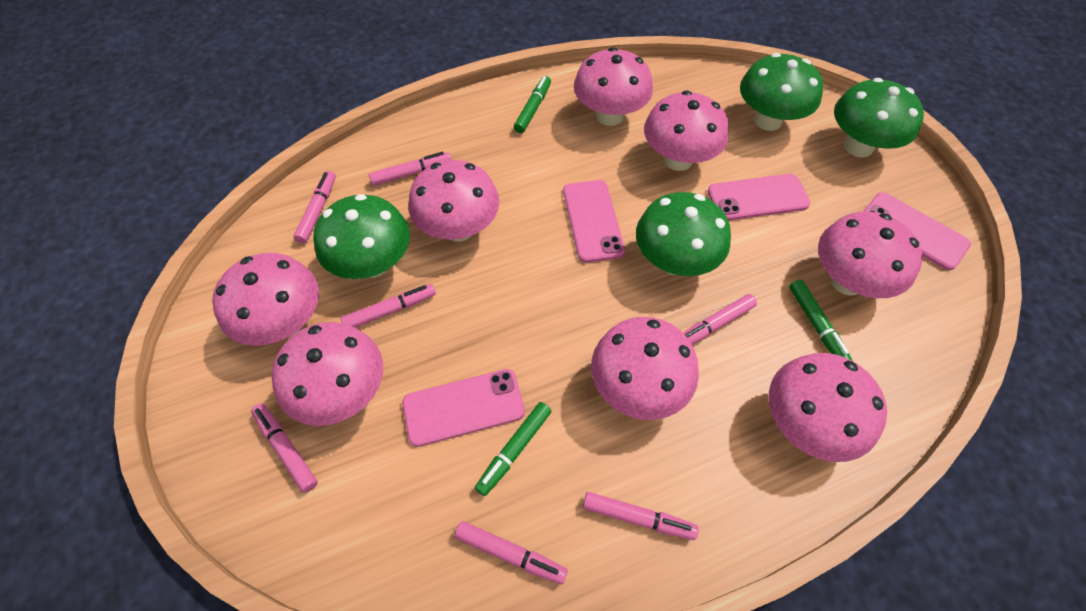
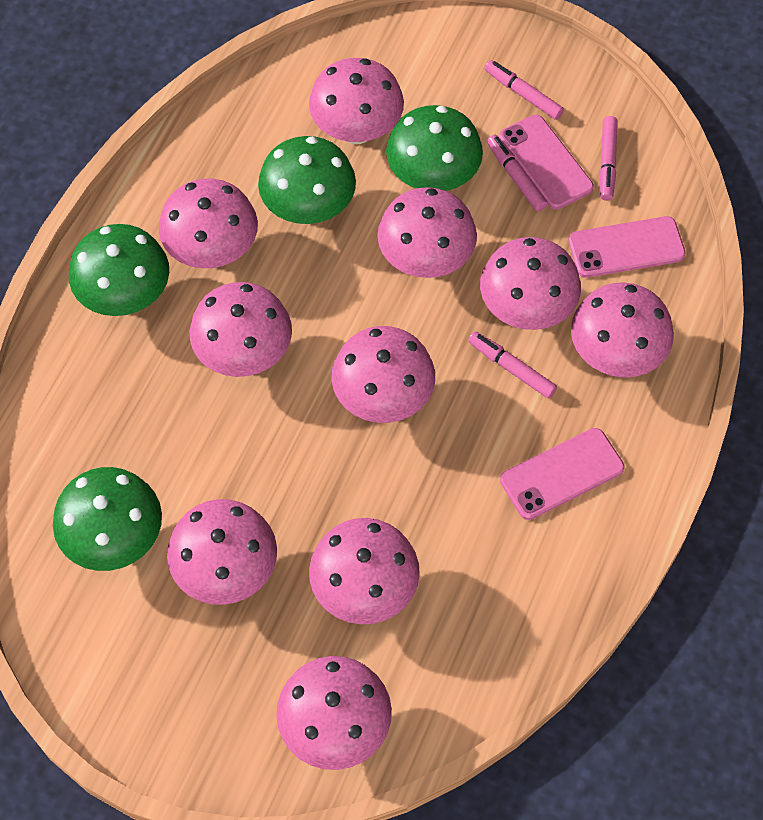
green marker: 3 -> 0
pink marker: 7 -> 4
pink mushroom: 8 -> 10
pink phone: 4 -> 3

